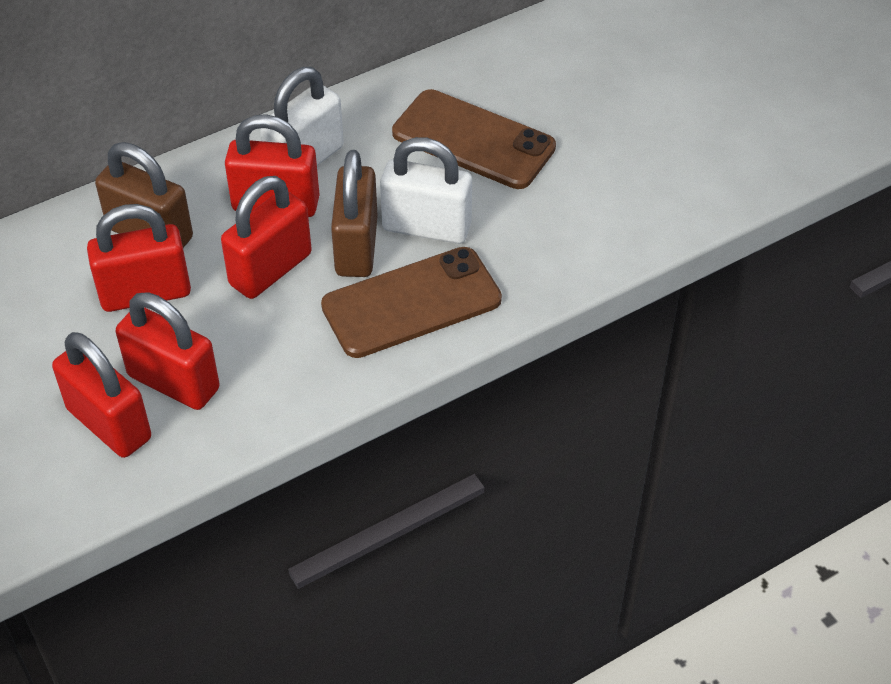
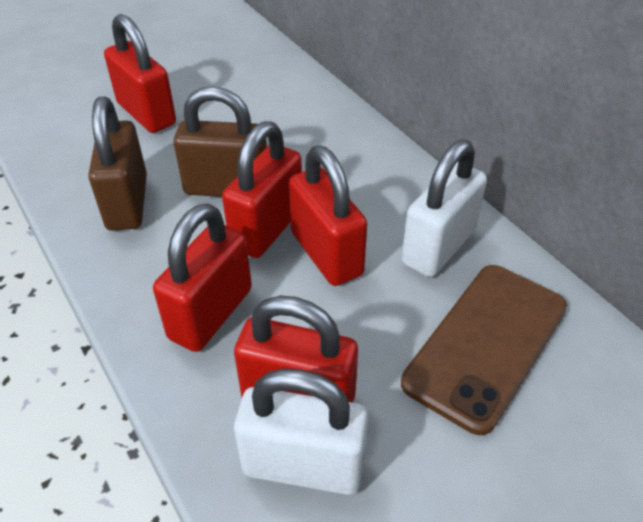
brown phone: 2 -> 1

